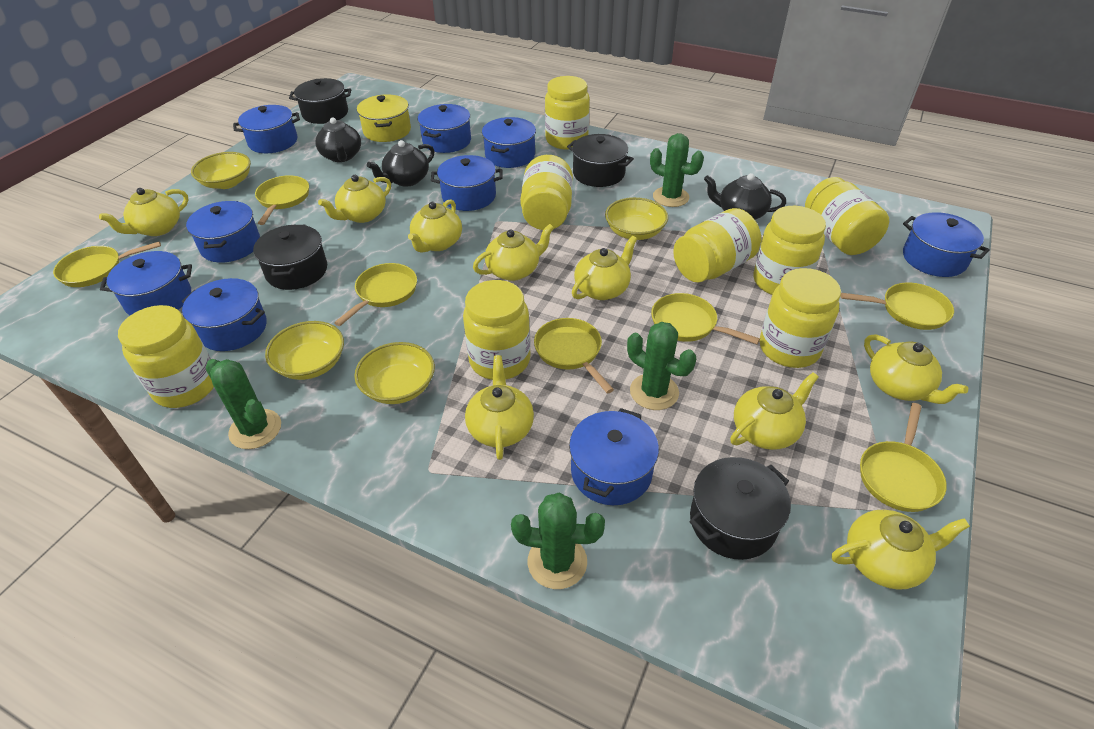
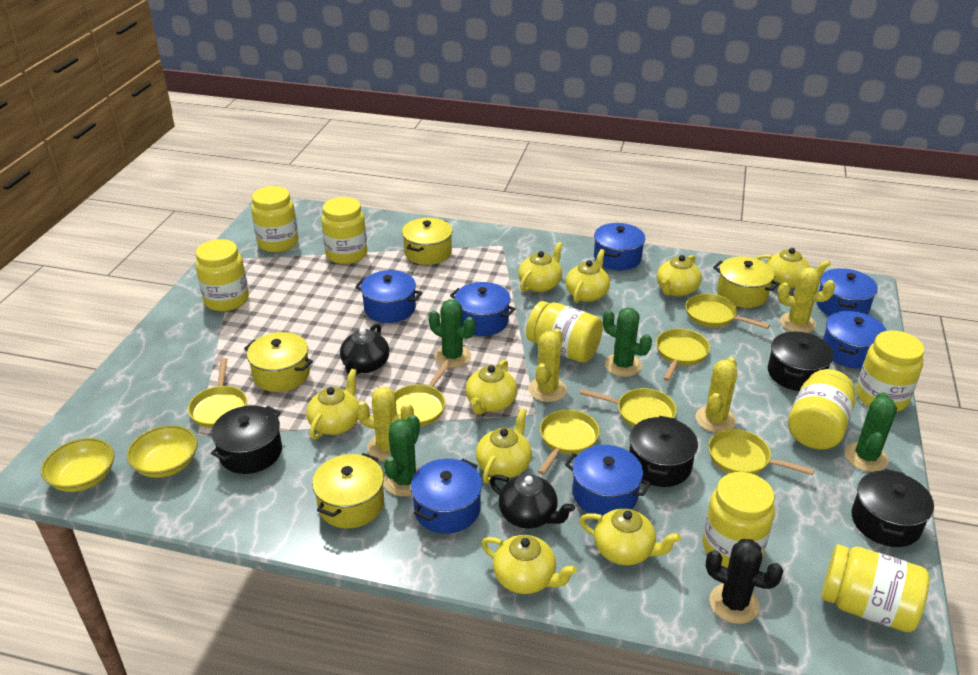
black cactus: 0 -> 1
black teapot: 3 -> 2
blue pot: 9 -> 7
yellow bowl: 4 -> 2
yellow cactus: 0 -> 4
yellow pot: 1 -> 4

